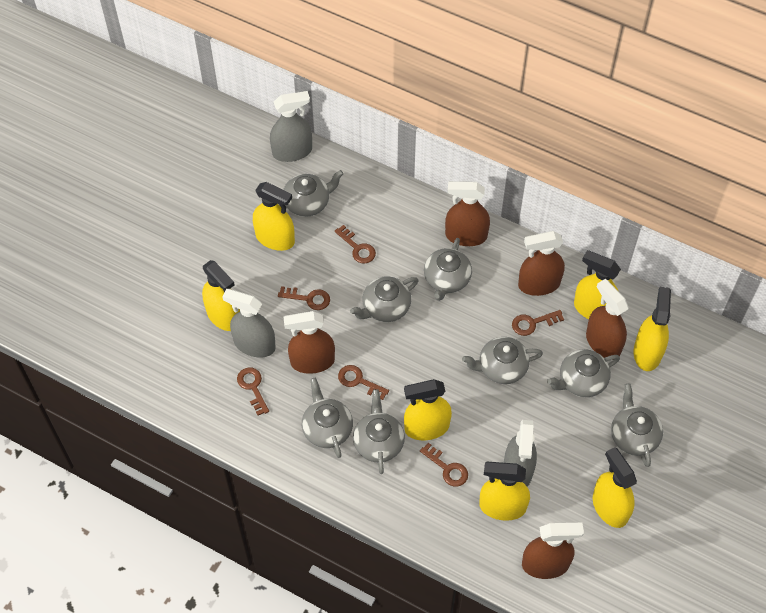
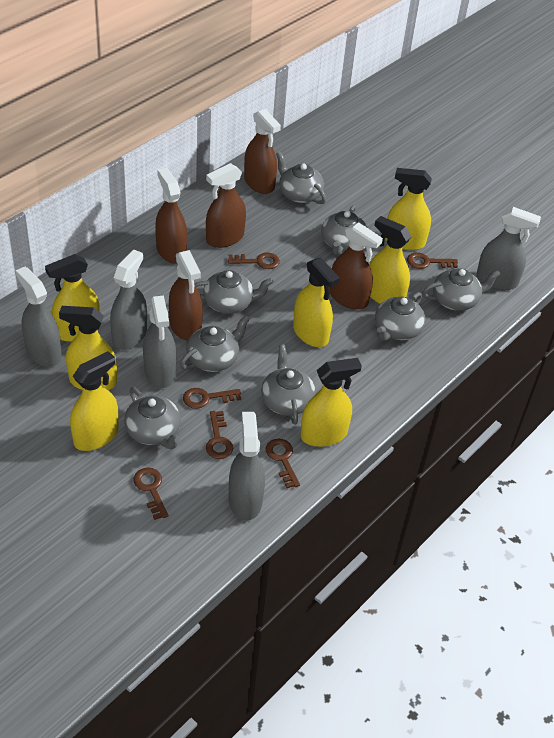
grey spray bottle: 3 -> 5

